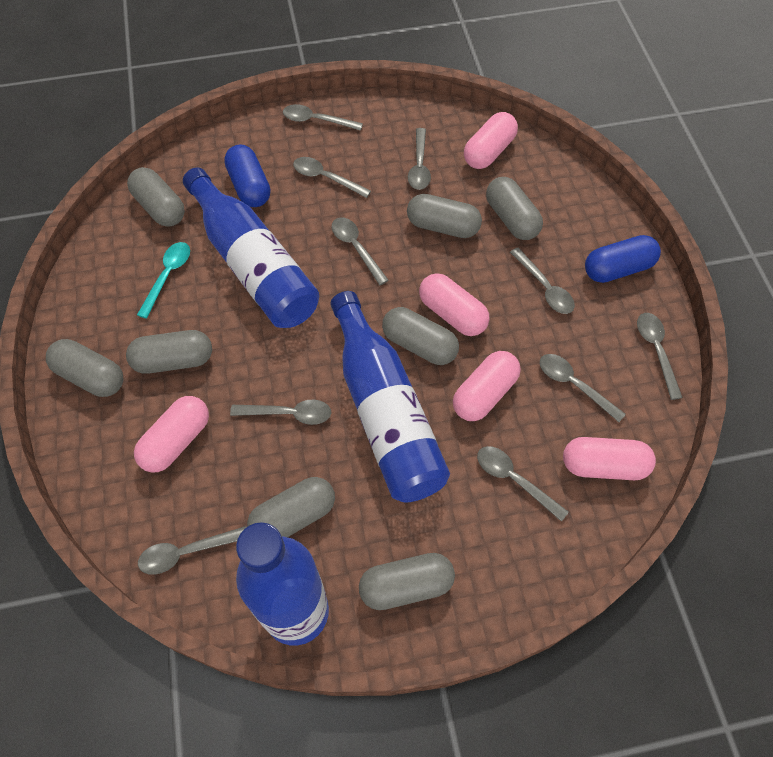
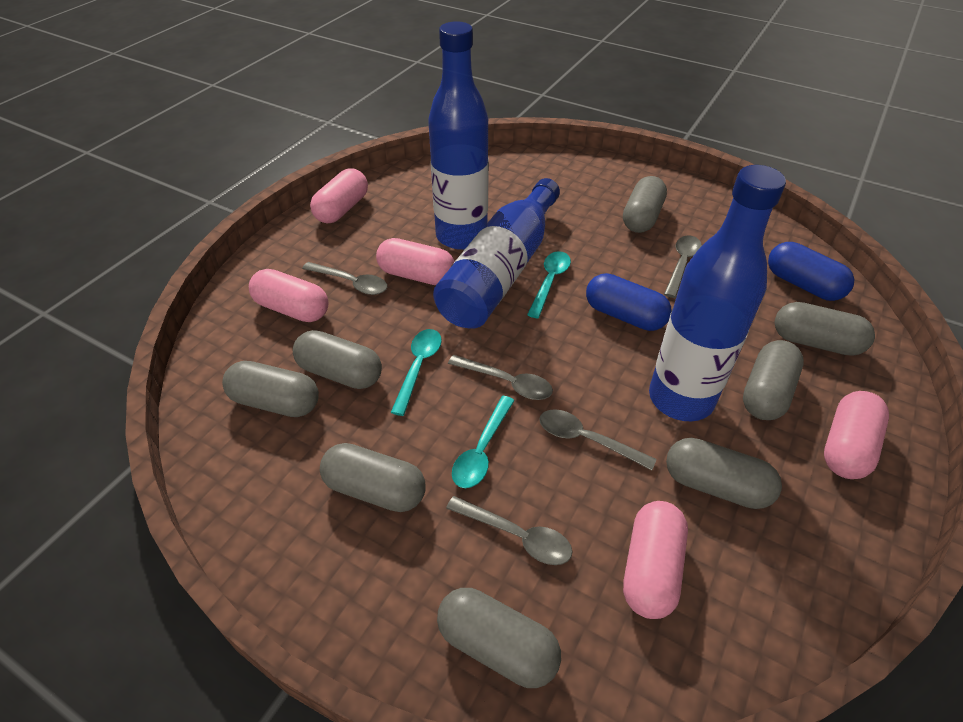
grey spoon: 10 -> 5
turquoise spoon: 1 -> 3

